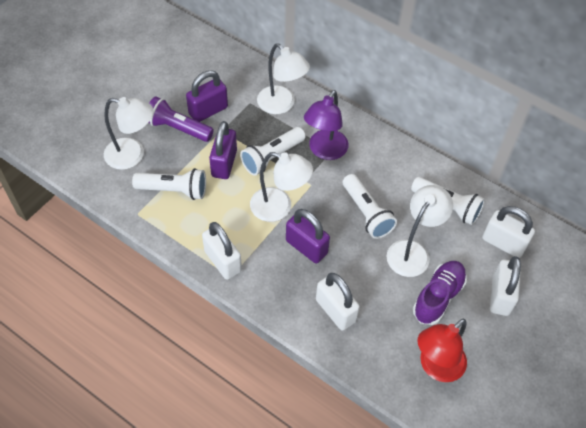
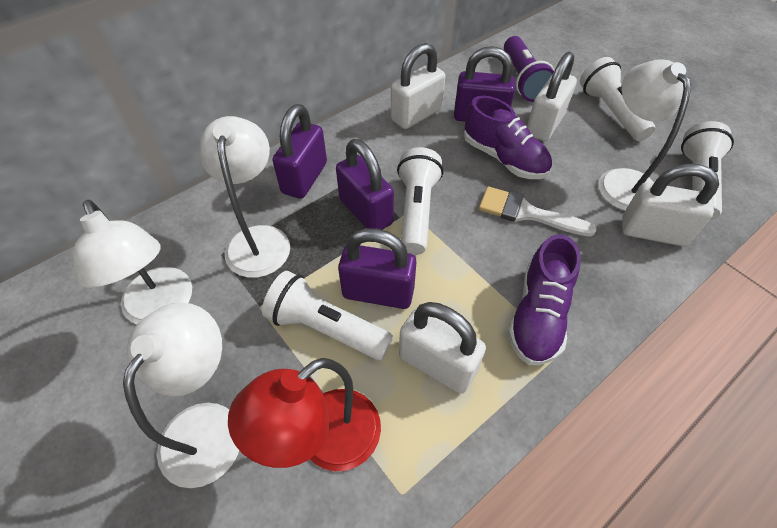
purple lamp: 1 -> 0
purple padlock: 3 -> 4
purple shoe: 1 -> 2
white brush: 0 -> 1

